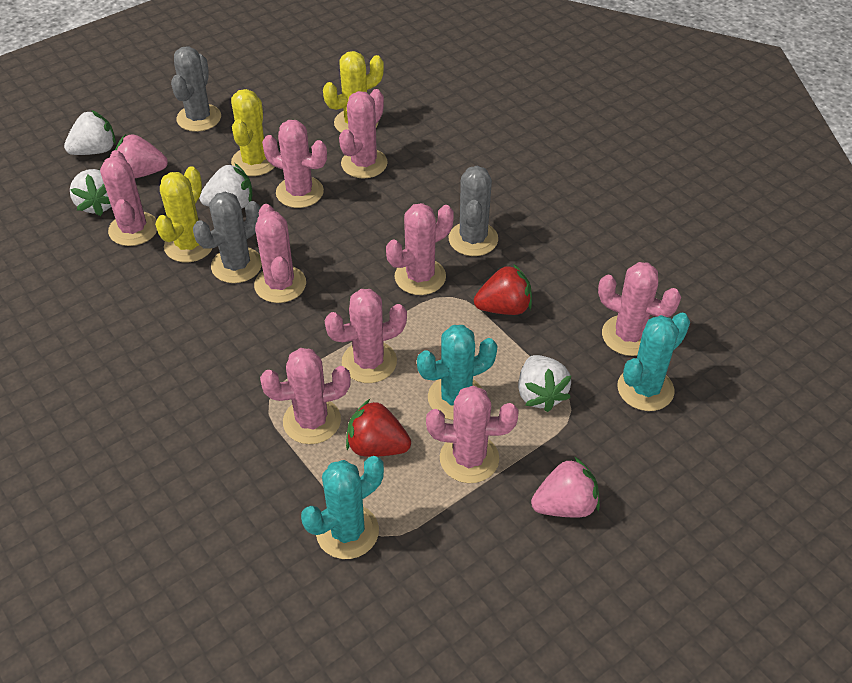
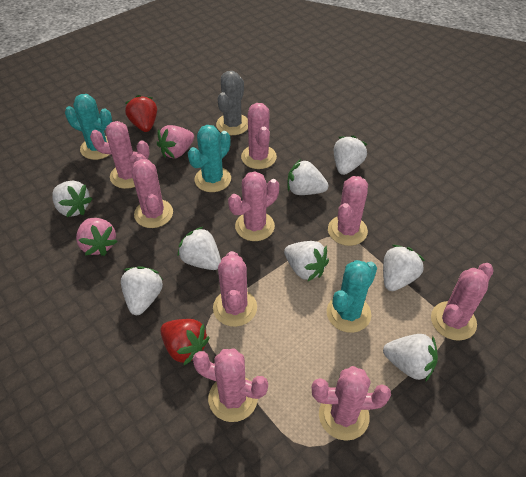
grey cactus: 3 -> 1
white strawberry: 4 -> 8
yellow cactus: 3 -> 0

